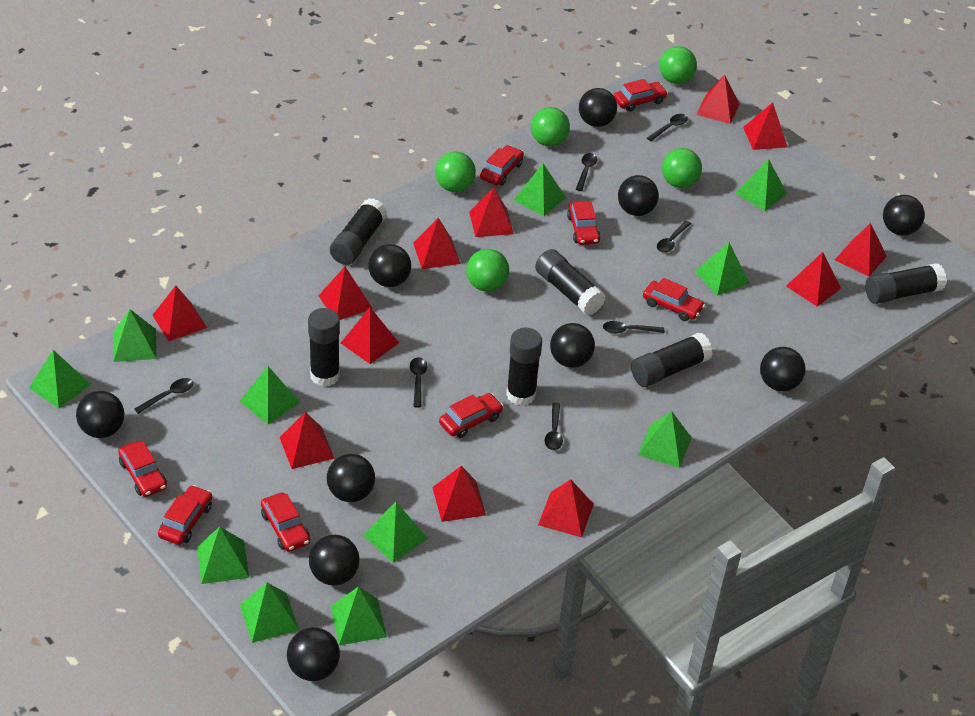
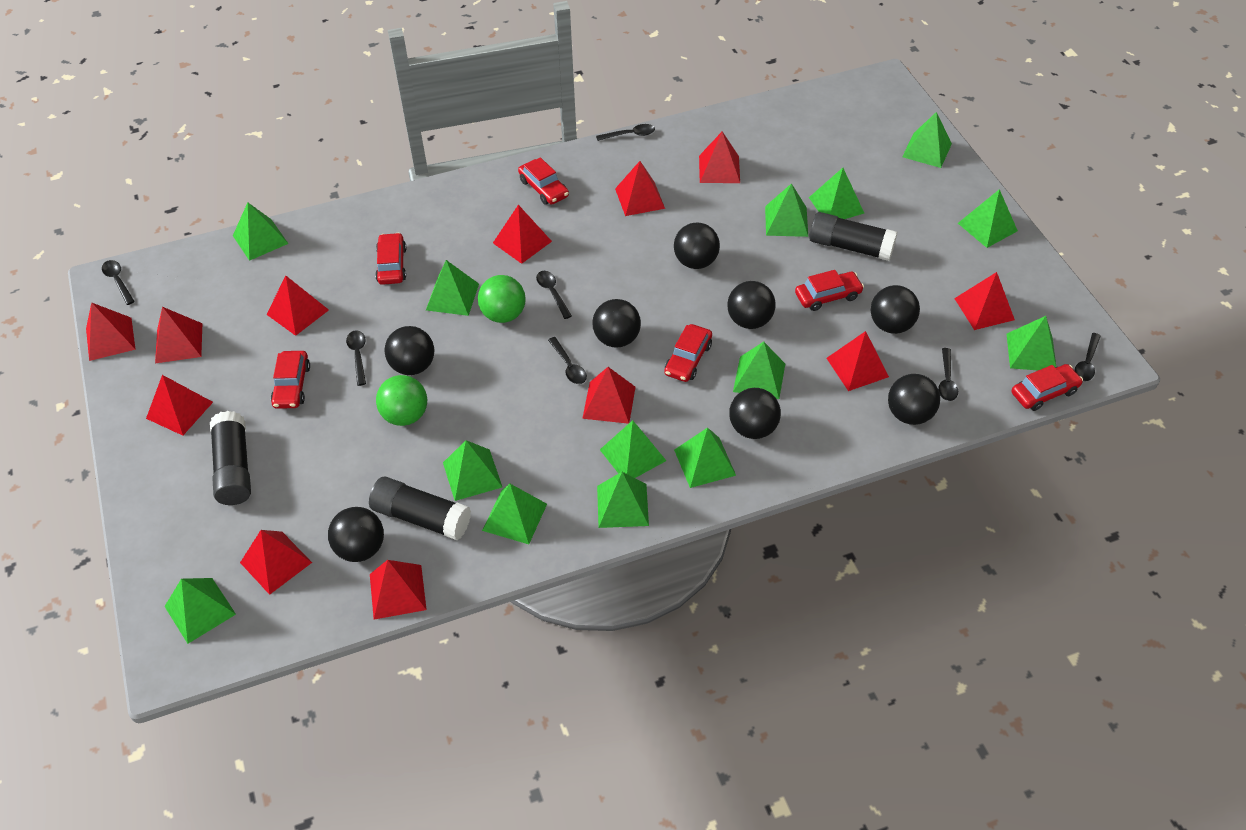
black ball: 10 -> 8
black glue stick: 6 -> 3
green ball: 5 -> 2
green pyramid: 11 -> 14
red car: 8 -> 6

